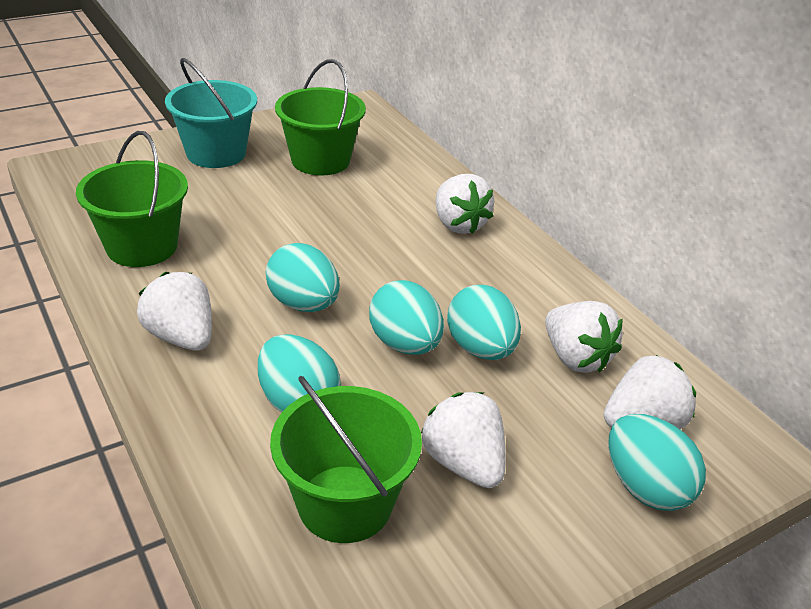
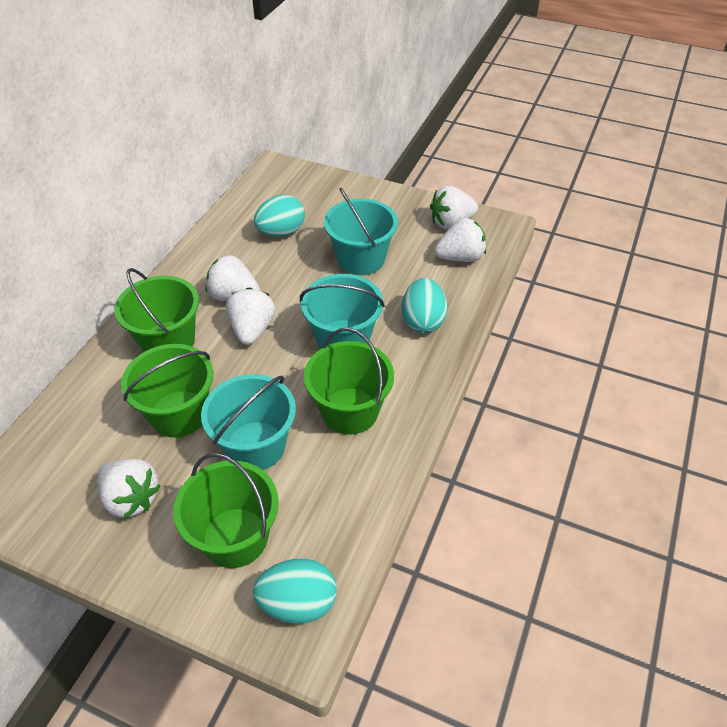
green bucket: 3 -> 4
turquoise bucket: 1 -> 3
turquoise egg: 5 -> 3

